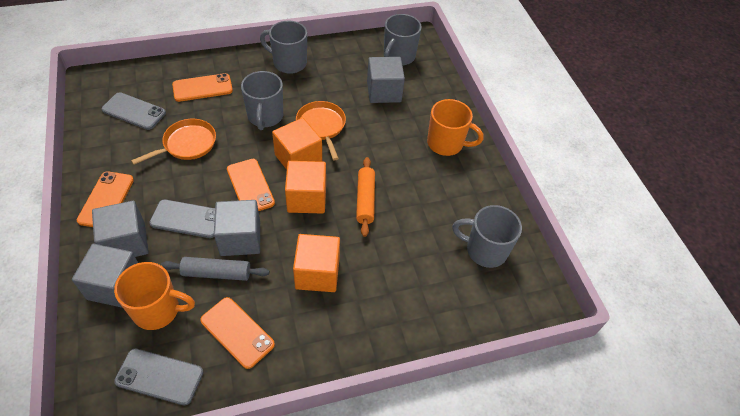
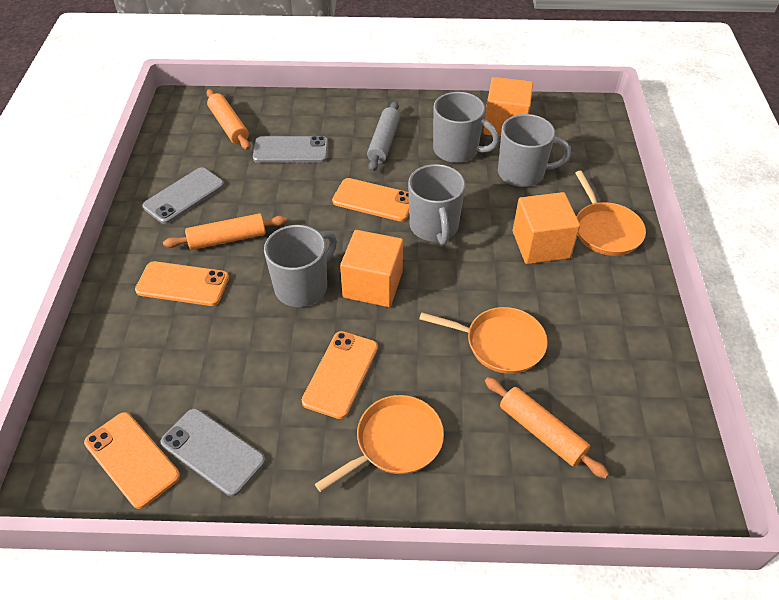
grey cube: 4 -> 0
orange mug: 2 -> 0
orange pan: 2 -> 3
orange rolling pin: 1 -> 3

